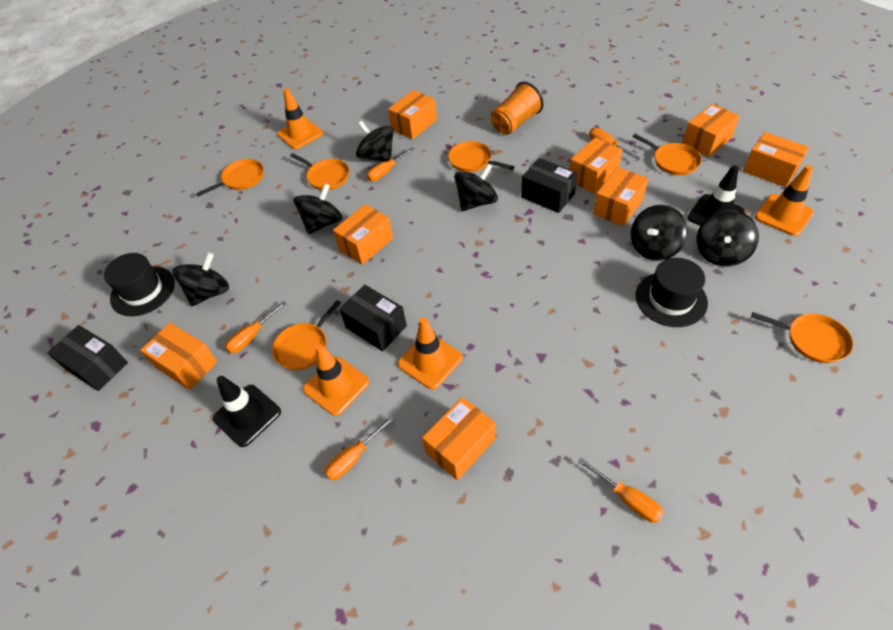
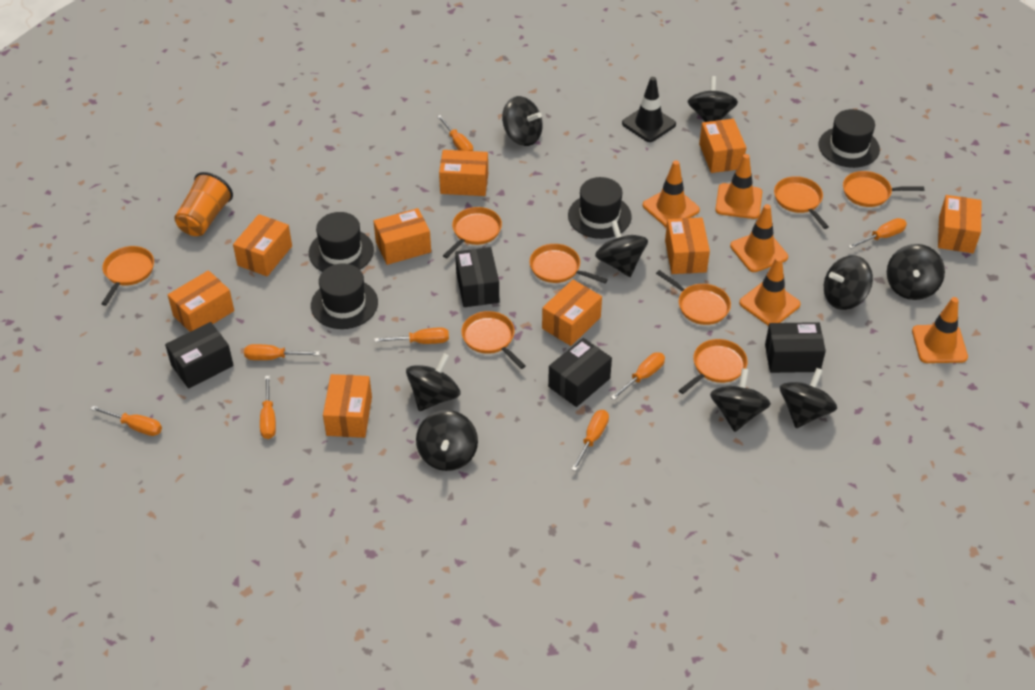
black box: 3 -> 4
black hat: 2 -> 4
black spinning top: 6 -> 9
black traffic cone: 2 -> 1
orange box: 8 -> 9
orange pan: 6 -> 8
orange screwdriver: 5 -> 8
orange traffic cone: 4 -> 5

